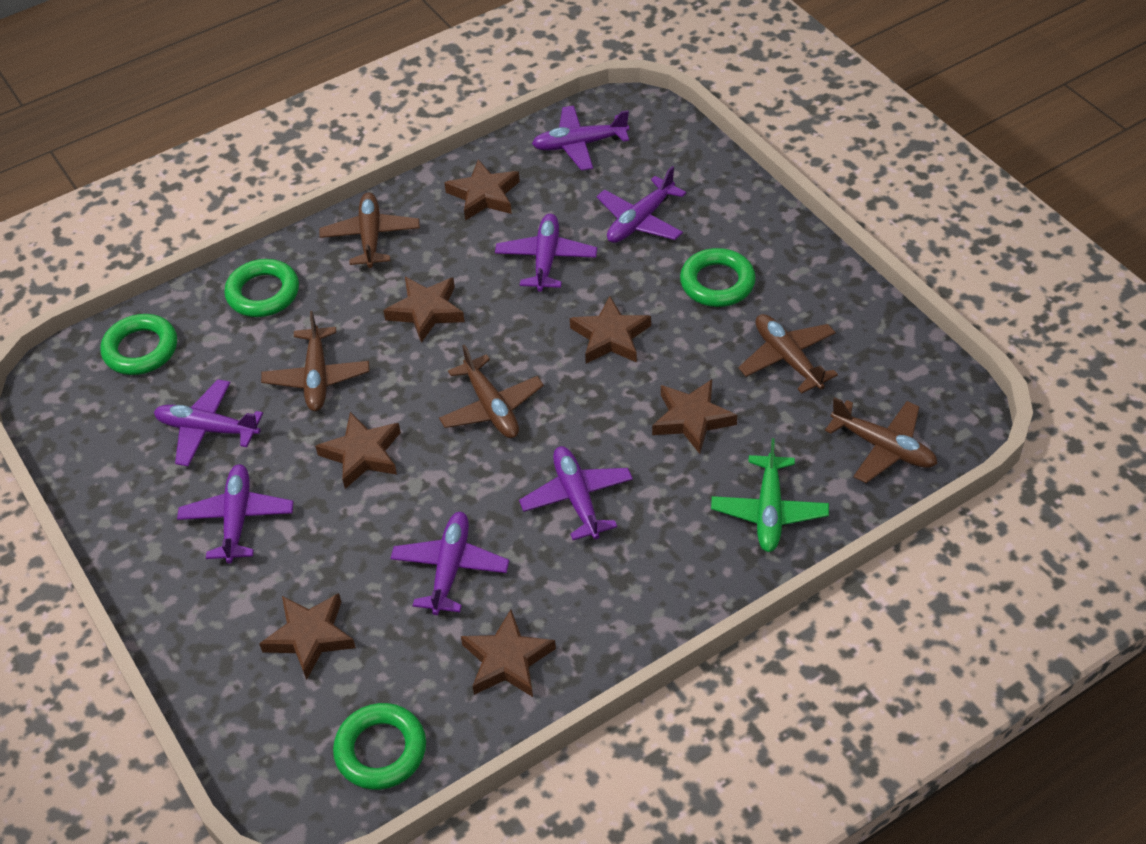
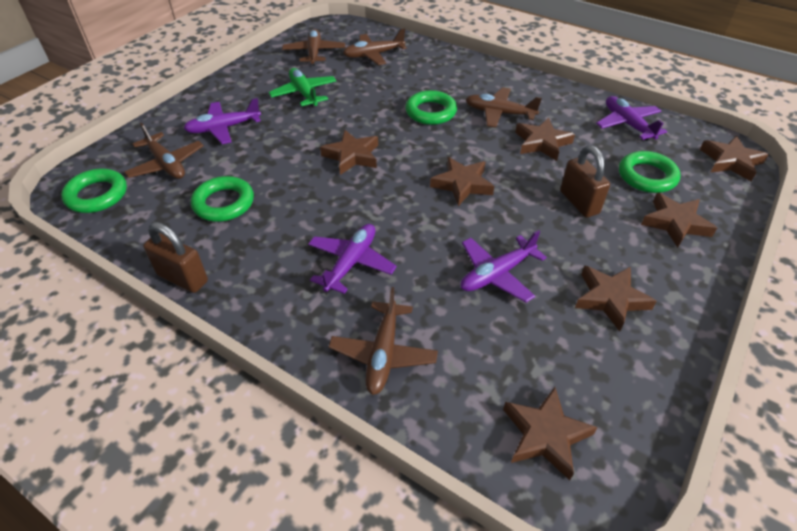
brown padlock: 0 -> 2
purple plane: 7 -> 4

